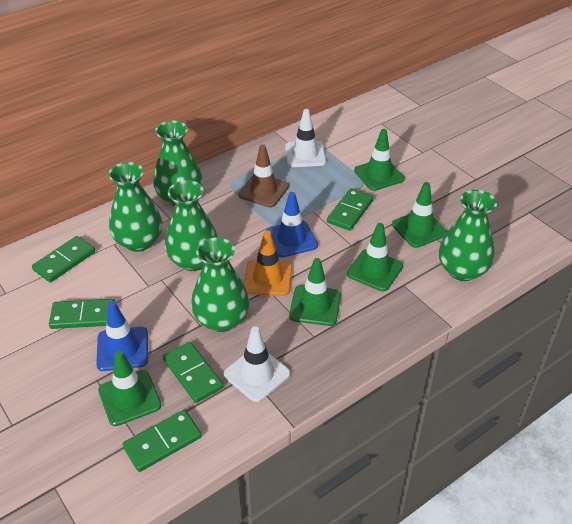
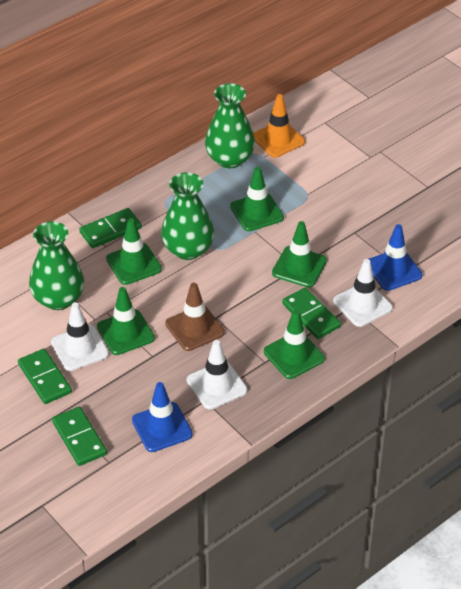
green domino: 5 -> 4
green vase: 5 -> 3
white traffic cone: 2 -> 3

